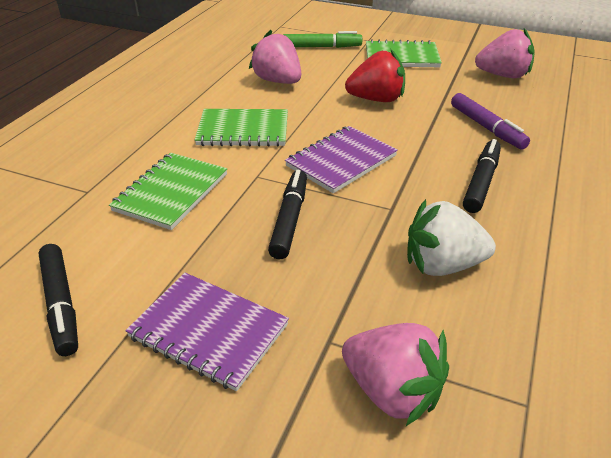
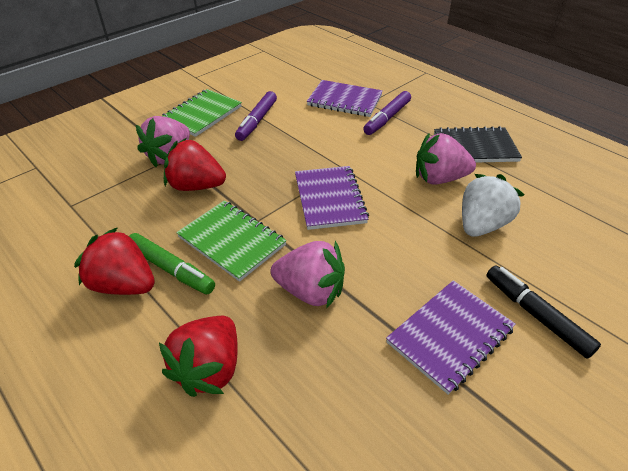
black marker: 3 -> 1
black notebook: 0 -> 1
green notebook: 3 -> 2
purple marker: 1 -> 2
purple notebook: 2 -> 3
red strawberry: 1 -> 3

